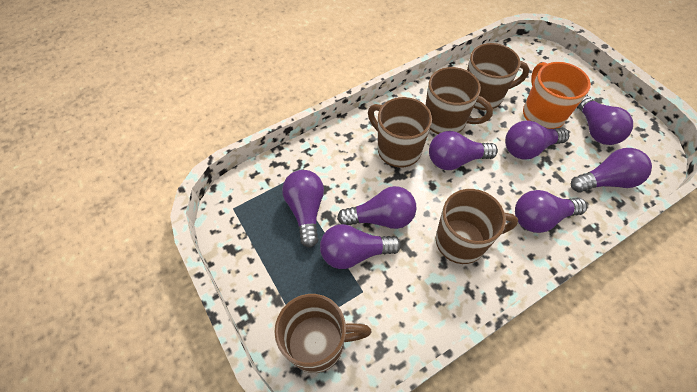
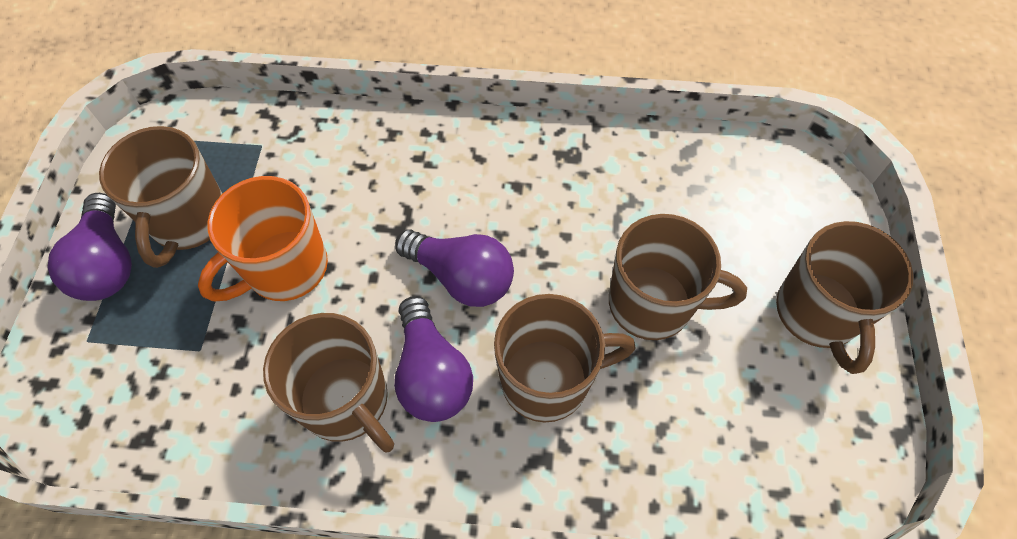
purple light bulb: 8 -> 3

